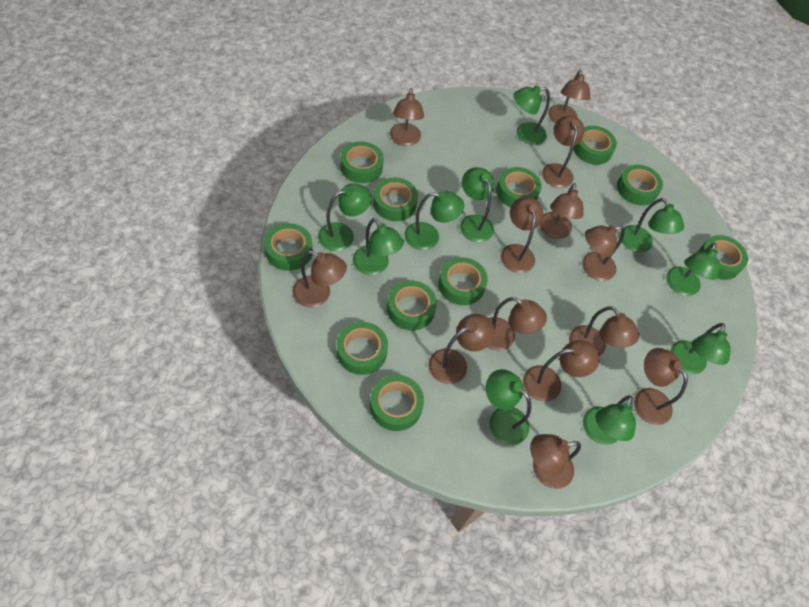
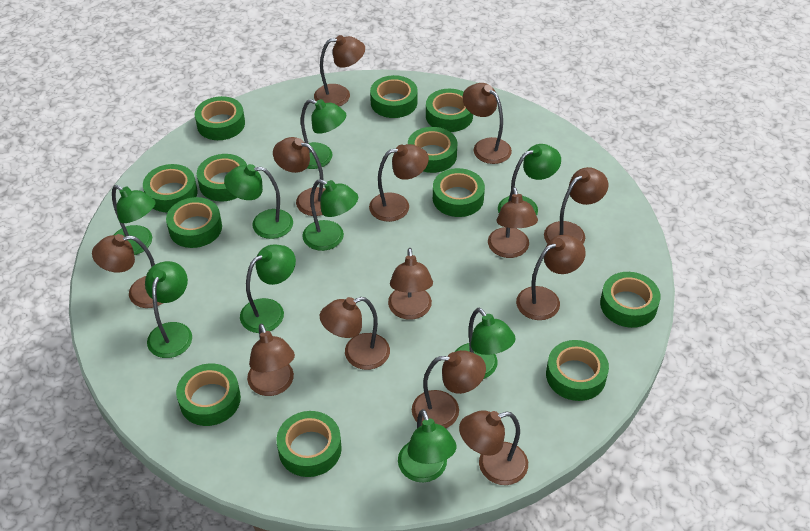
green lamp: 10 -> 9
green tape: 11 -> 12

